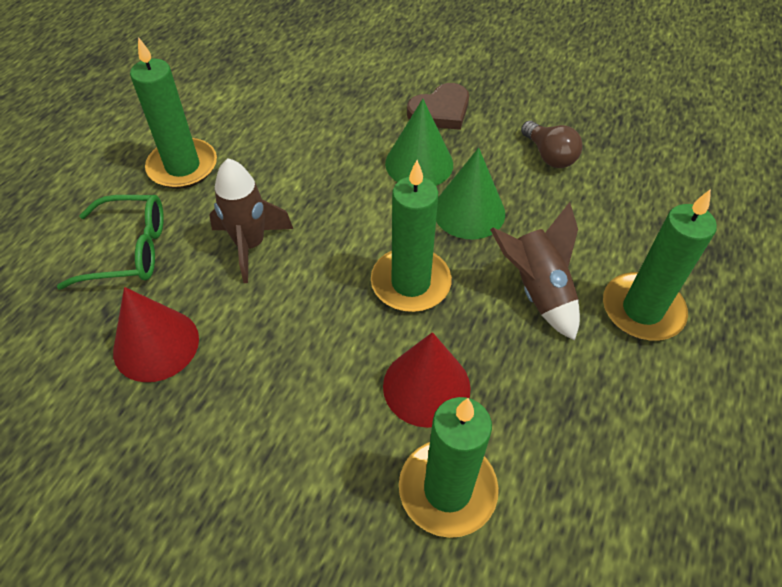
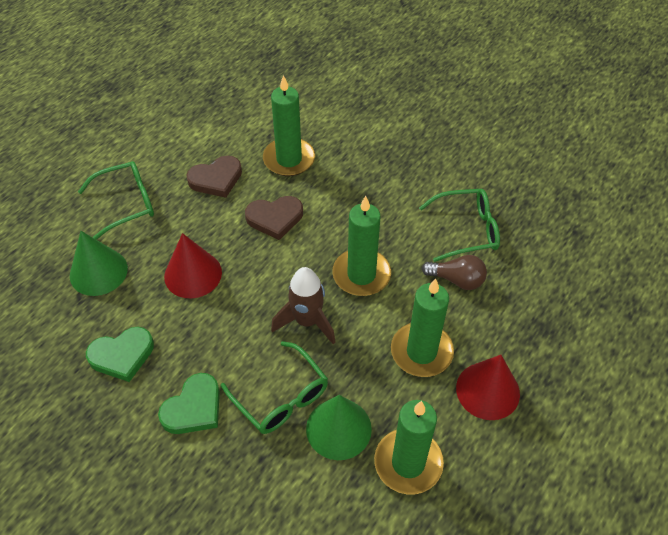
brown heart: 1 -> 2
brown rocket: 2 -> 1
green glasses: 1 -> 3
green heart: 0 -> 2

